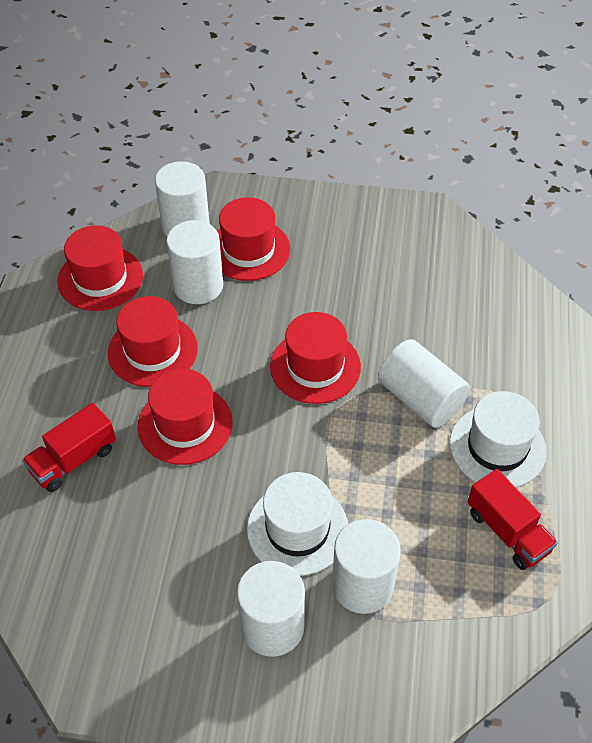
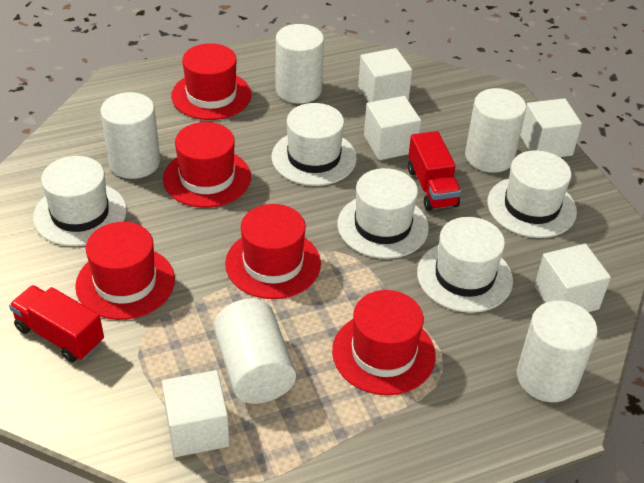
white cube: 0 -> 5
white hat: 2 -> 5

